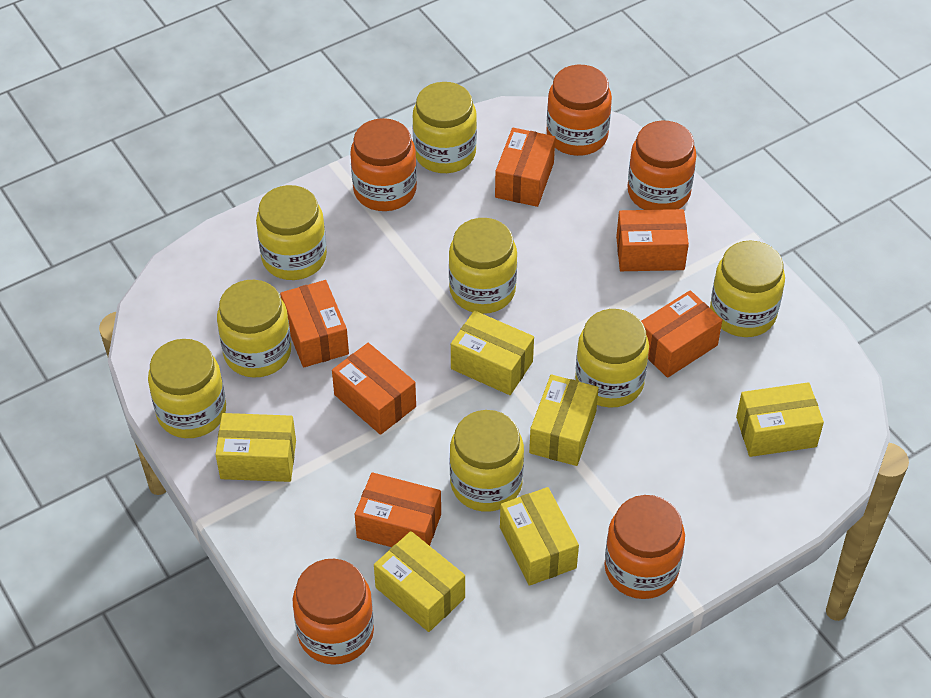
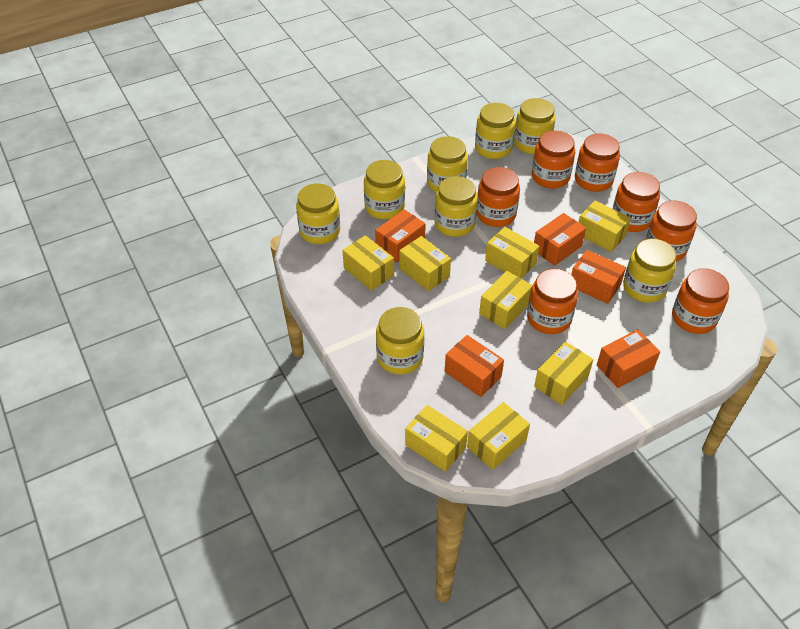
orange box: 6 -> 5
orange jar: 5 -> 7
yellow box: 6 -> 8

